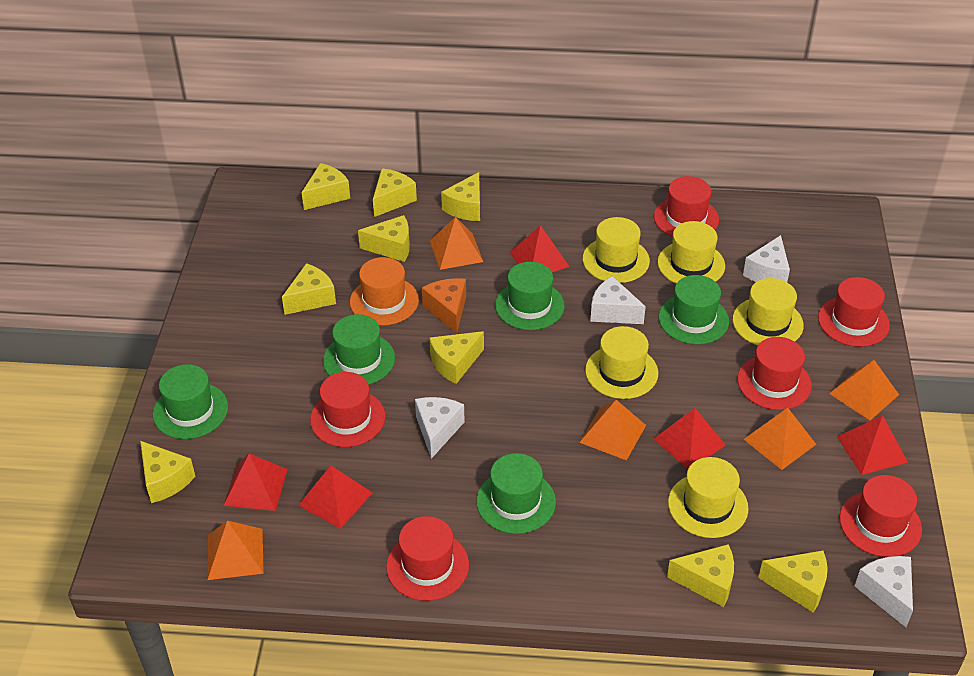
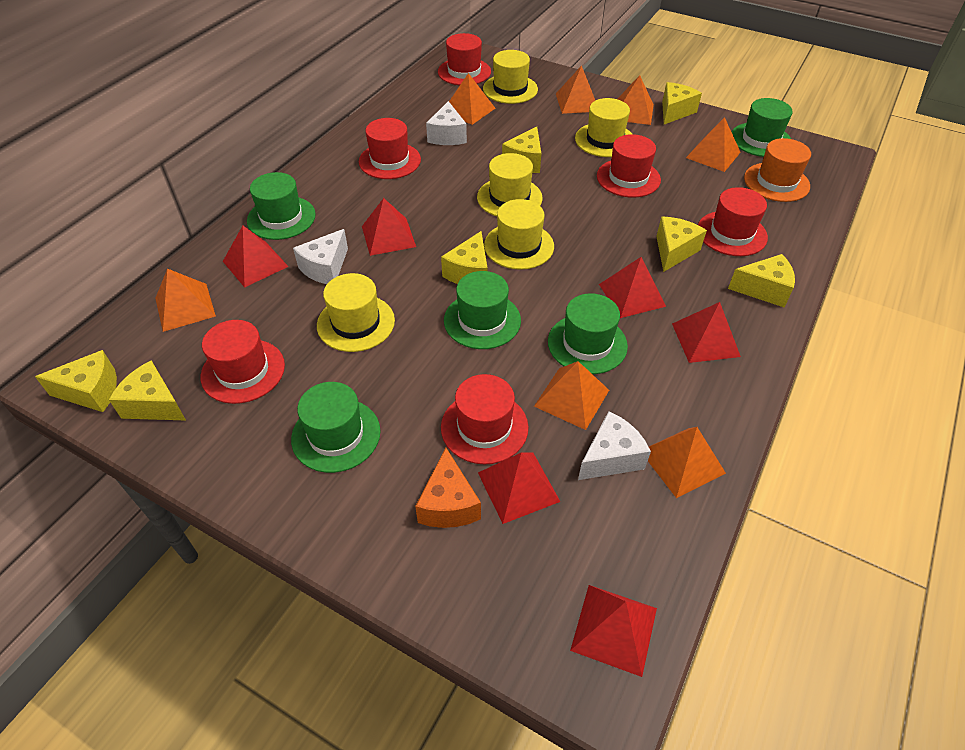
orange pyramid: 5 -> 7
red pyramid: 5 -> 6
white cheese: 4 -> 3
yellow cheese: 9 -> 7

